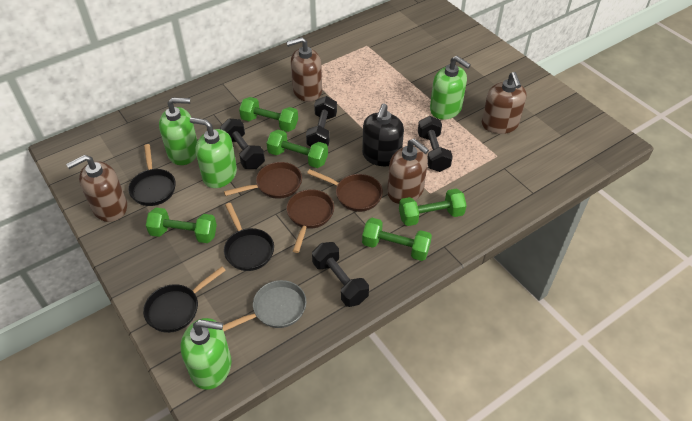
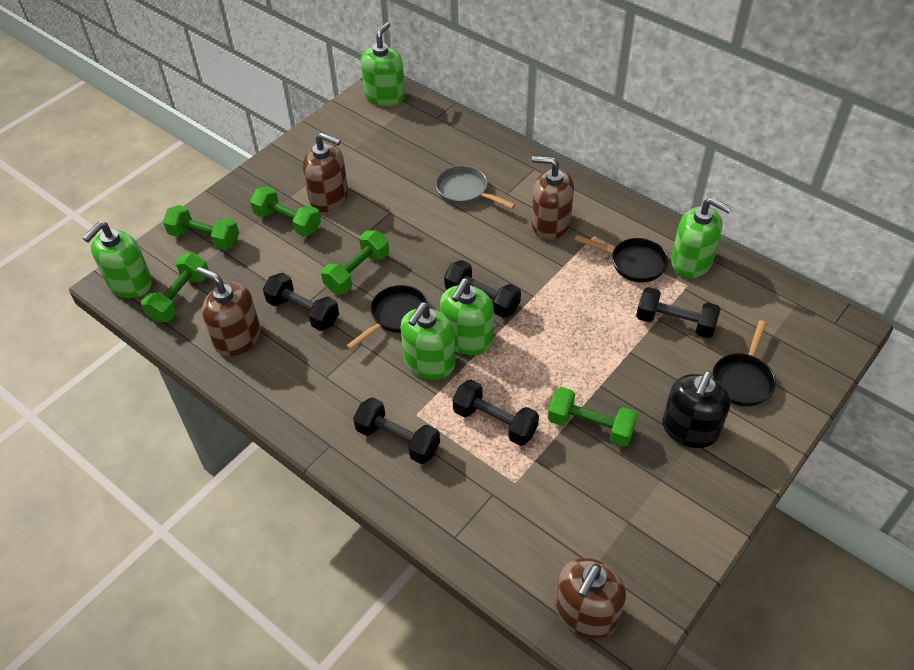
black dumbbell: 4 -> 5
brown pan: 3 -> 0
green soap dispenser: 4 -> 5

